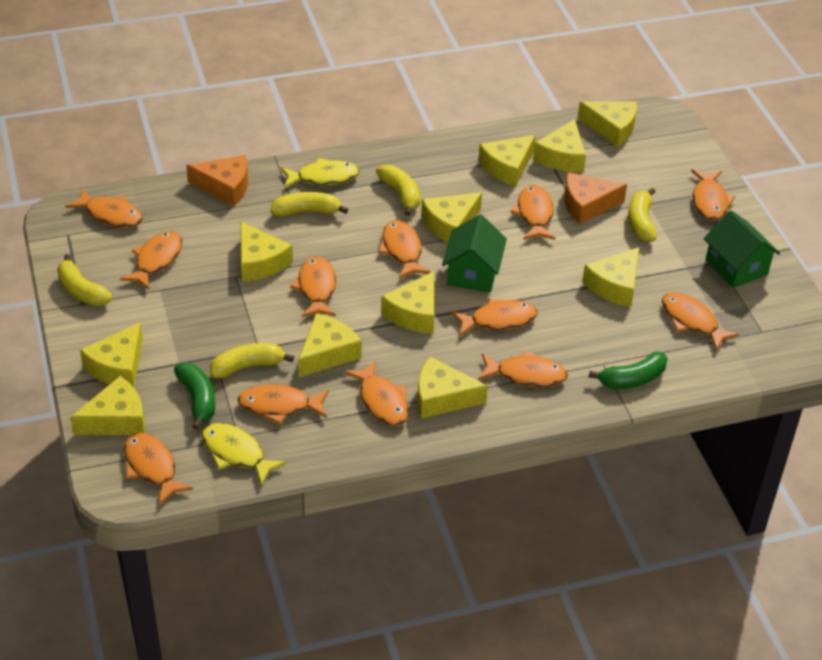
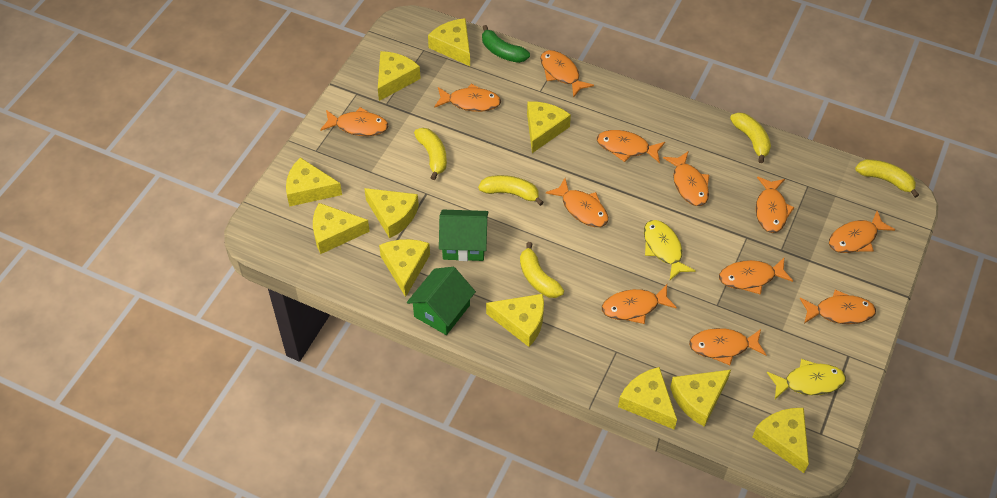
green banana: 2 -> 1
orange cheese: 2 -> 0

